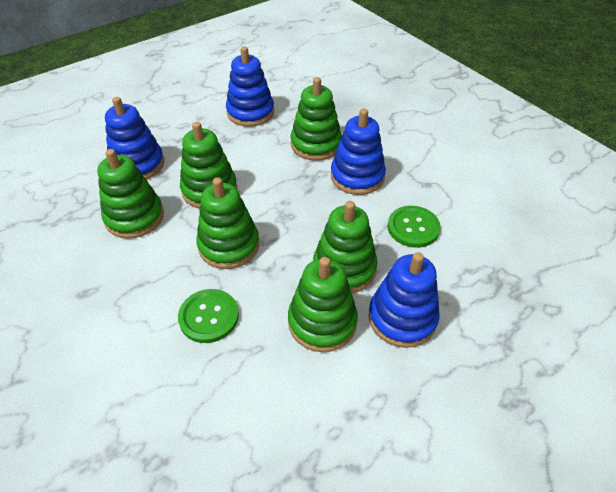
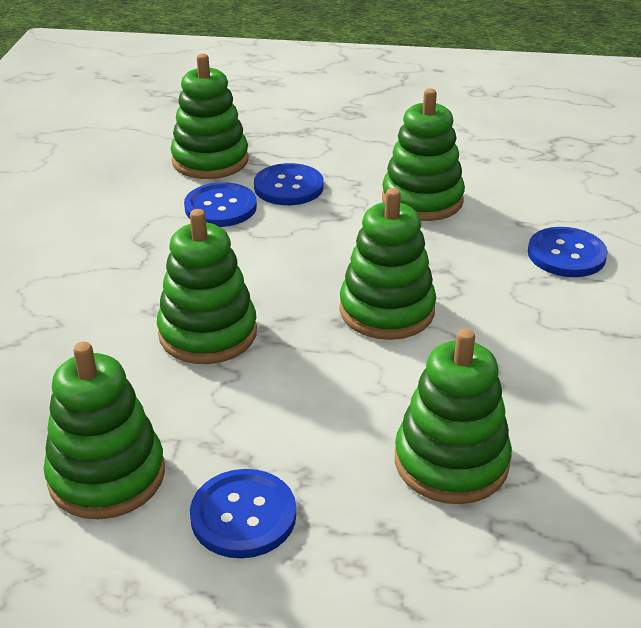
blue button: 0 -> 4
blue stacking toy: 4 -> 0
green button: 2 -> 0

